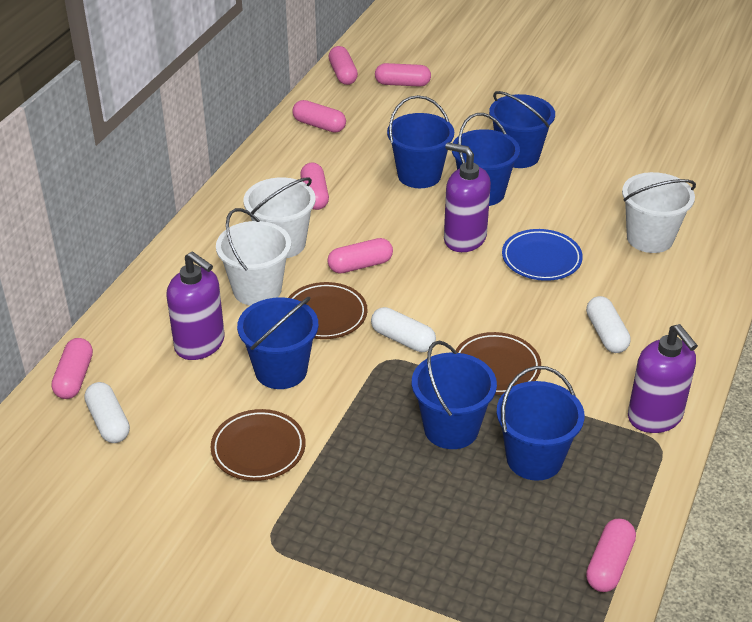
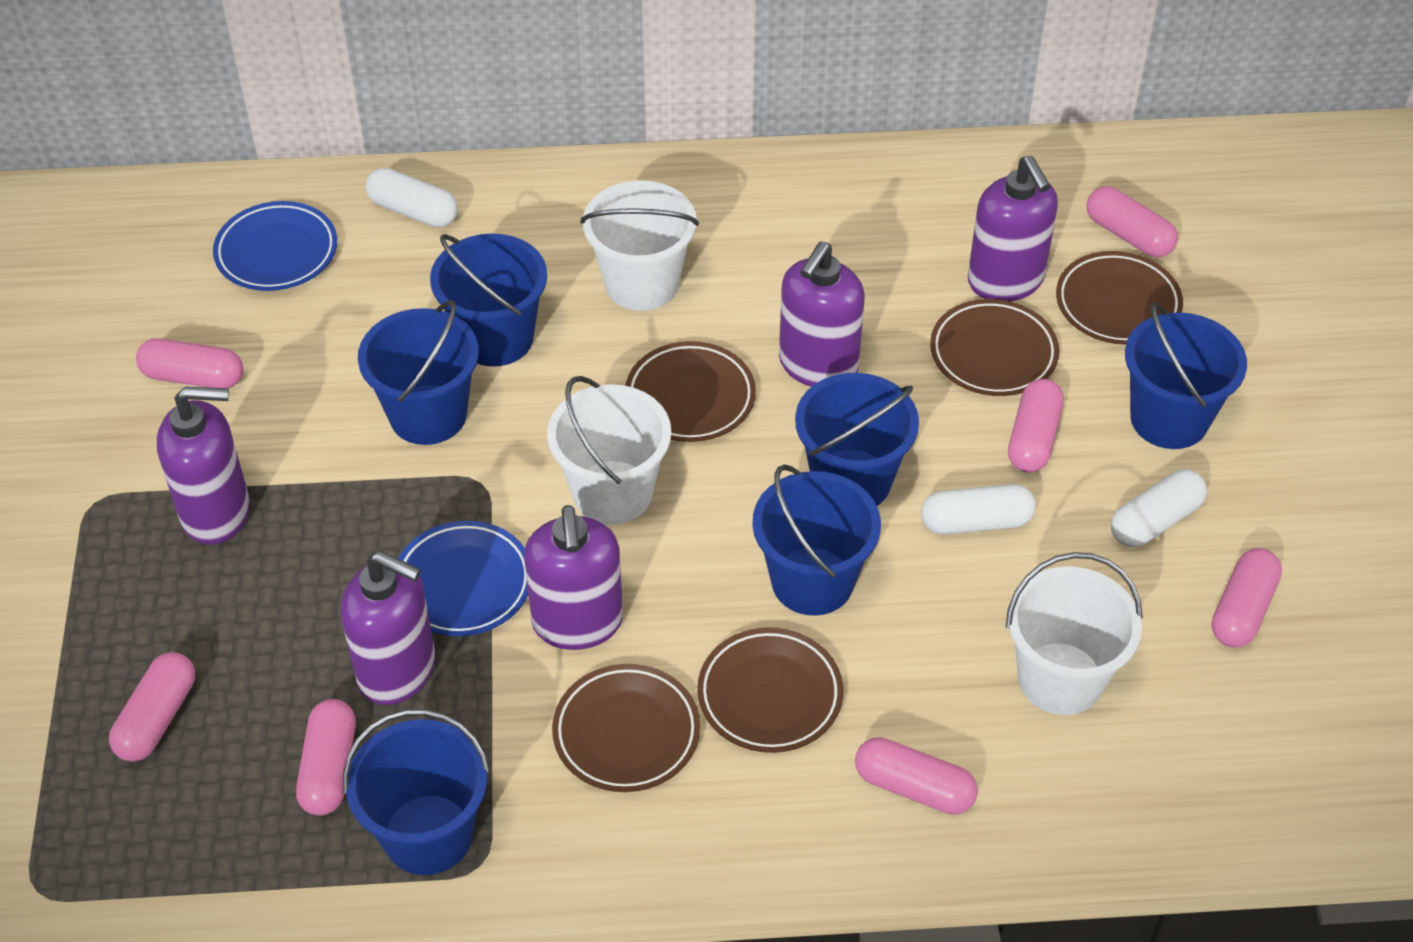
blue plate: 1 -> 2
brown plate: 3 -> 5
purple soap dispenser: 3 -> 5

